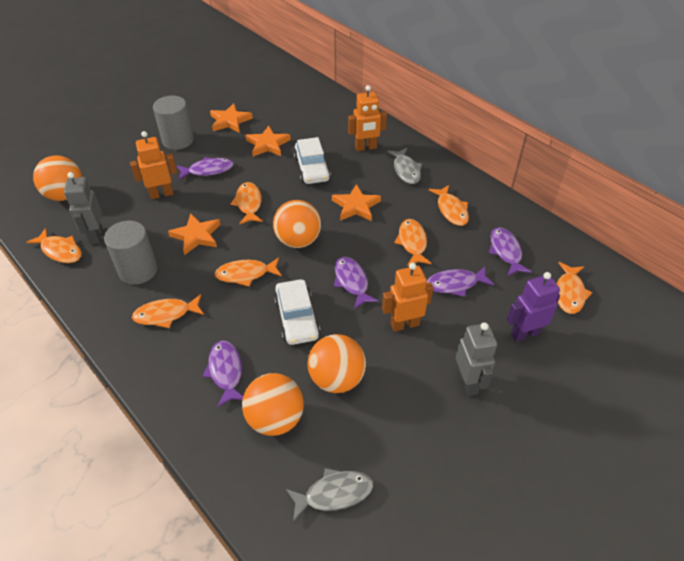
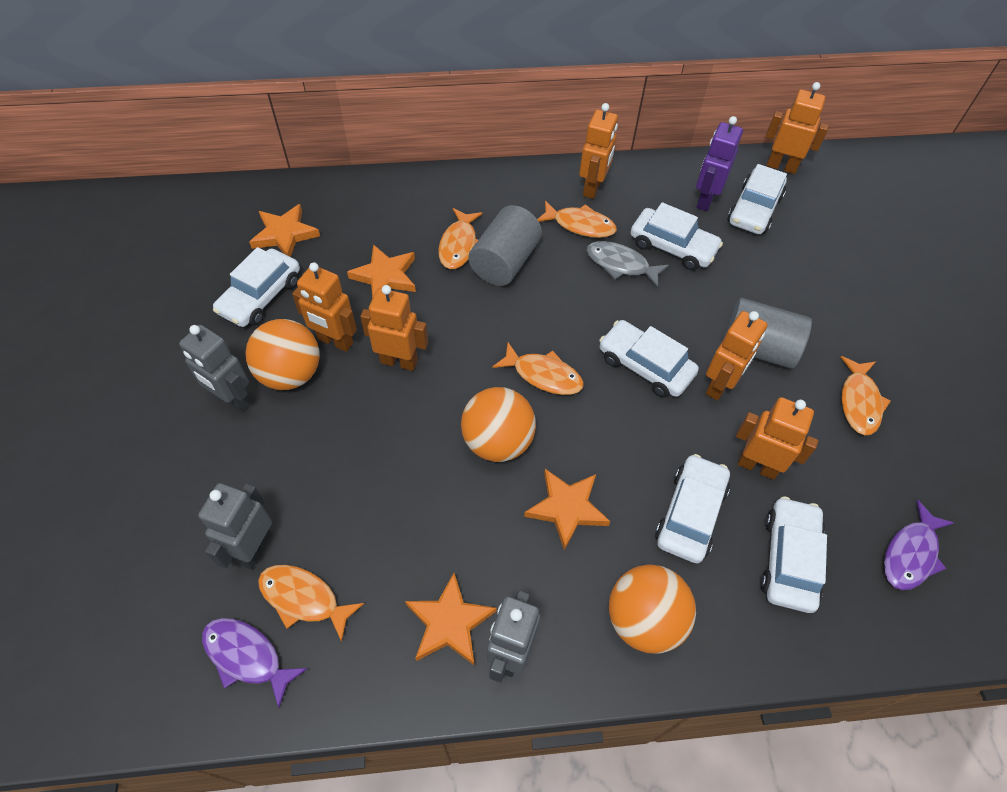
grey fish: 2 -> 1
grey robot: 2 -> 3
orange ball: 4 -> 3
orange fish: 7 -> 5
orange robot: 3 -> 6
purple fish: 5 -> 2
white car: 2 -> 6

